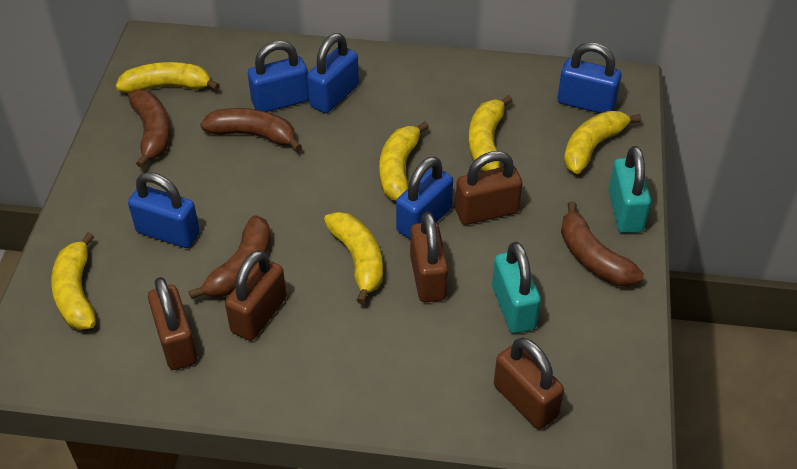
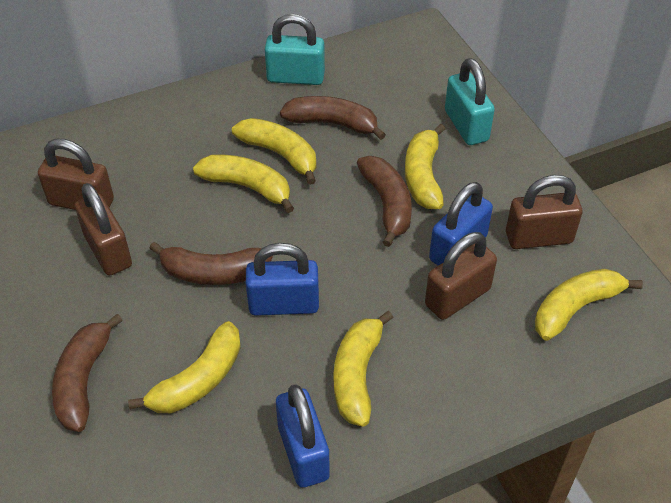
blue padlock: 5 -> 3
brown padlock: 5 -> 4

